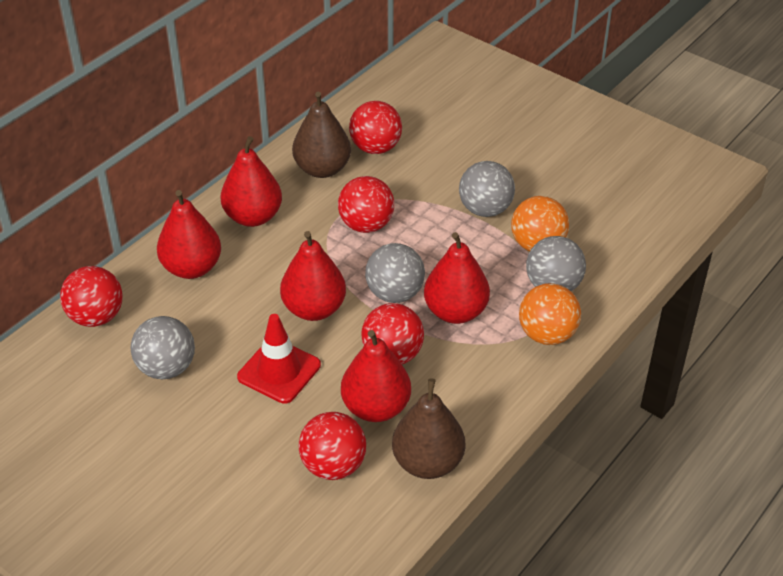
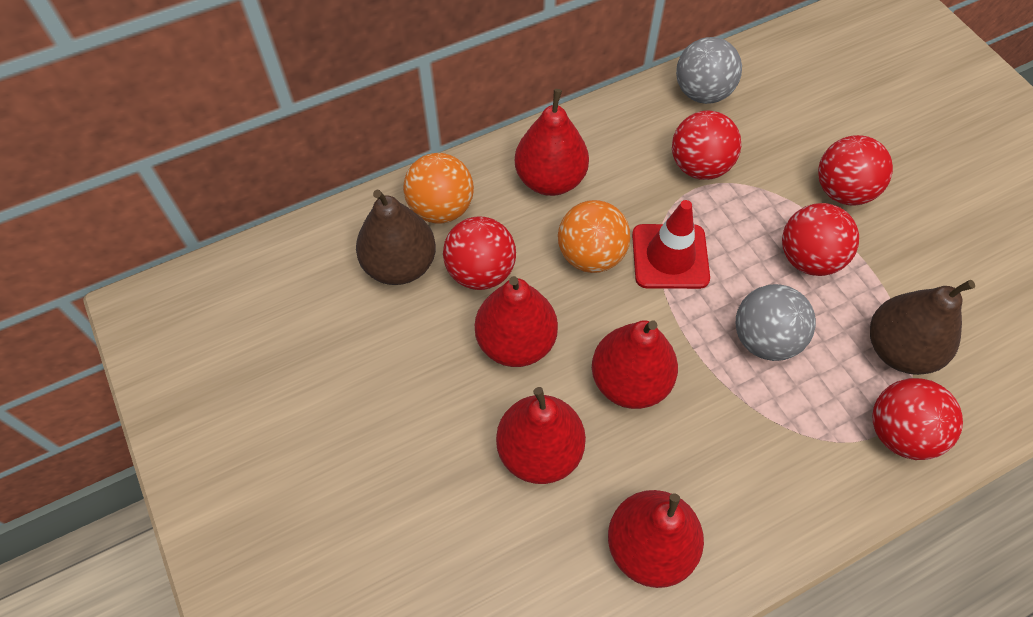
grey ball: 4 -> 2

